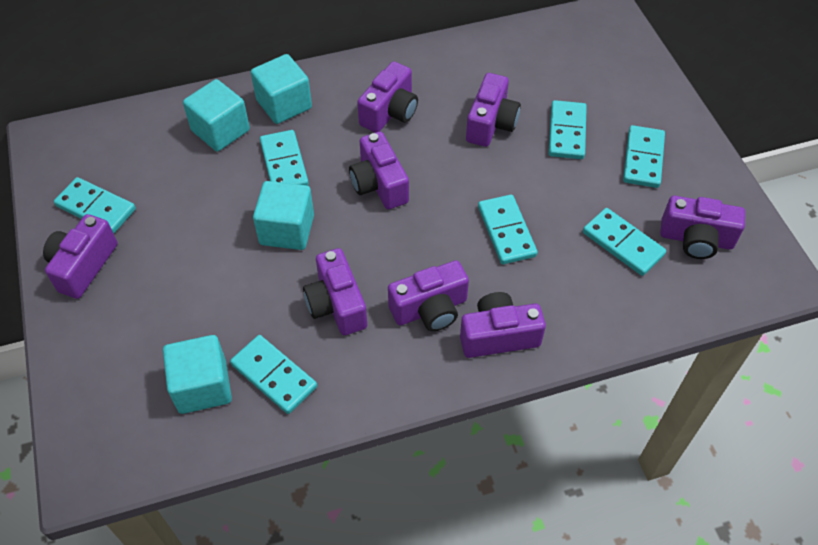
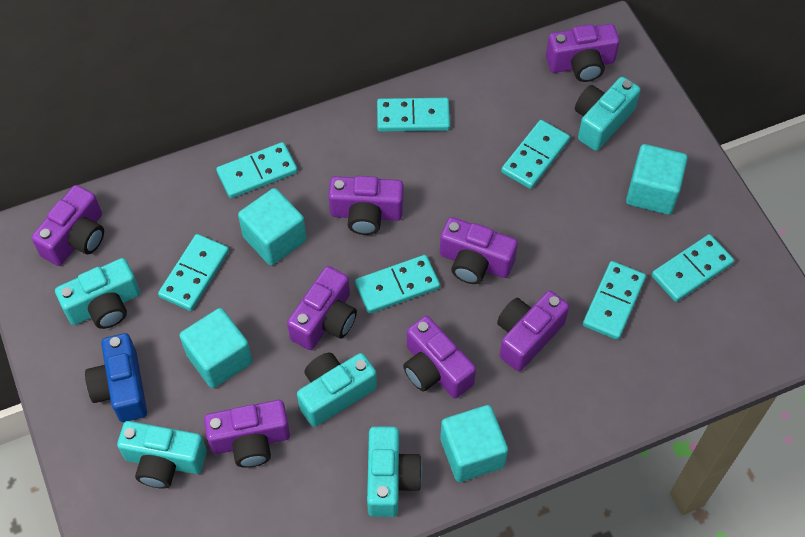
blue camera: 0 -> 1
turquoise camera: 0 -> 5

